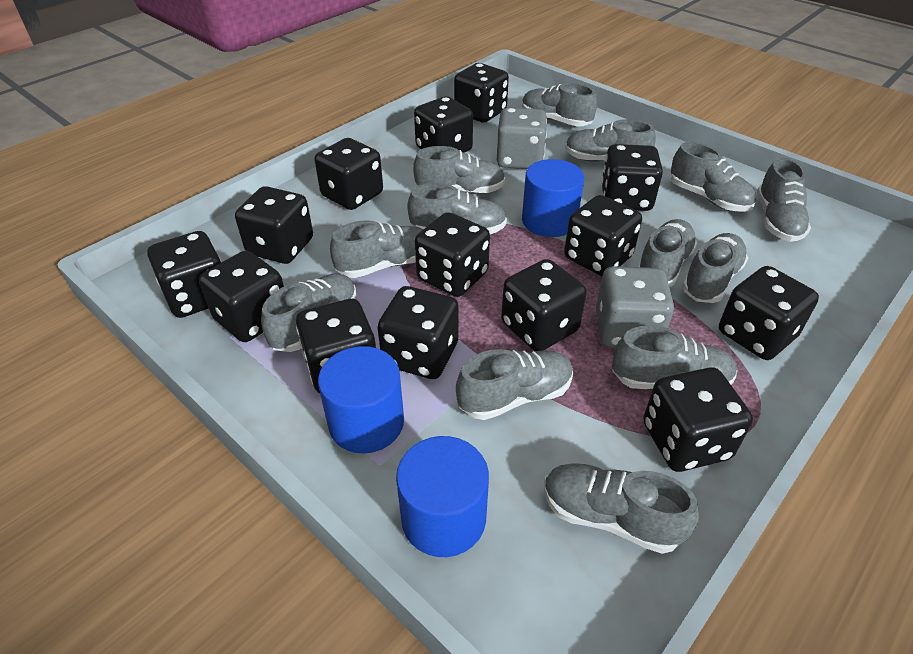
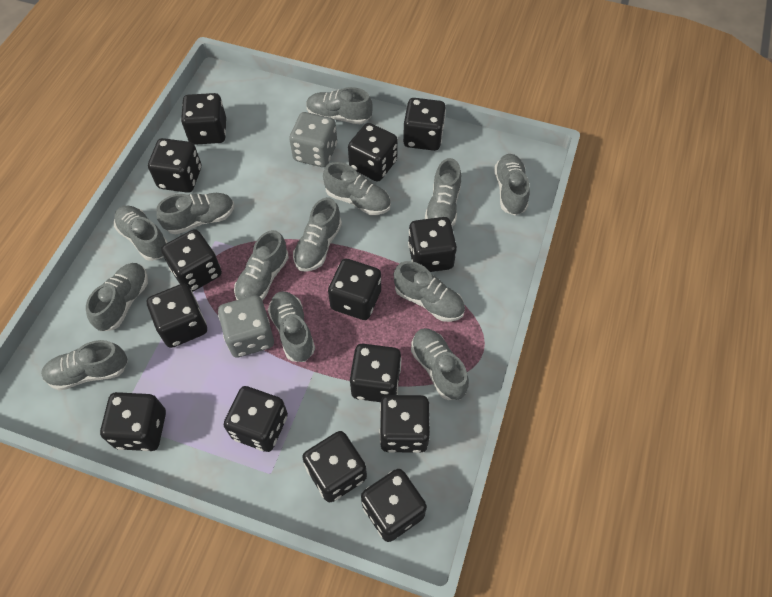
blue cylinder: 3 -> 0

